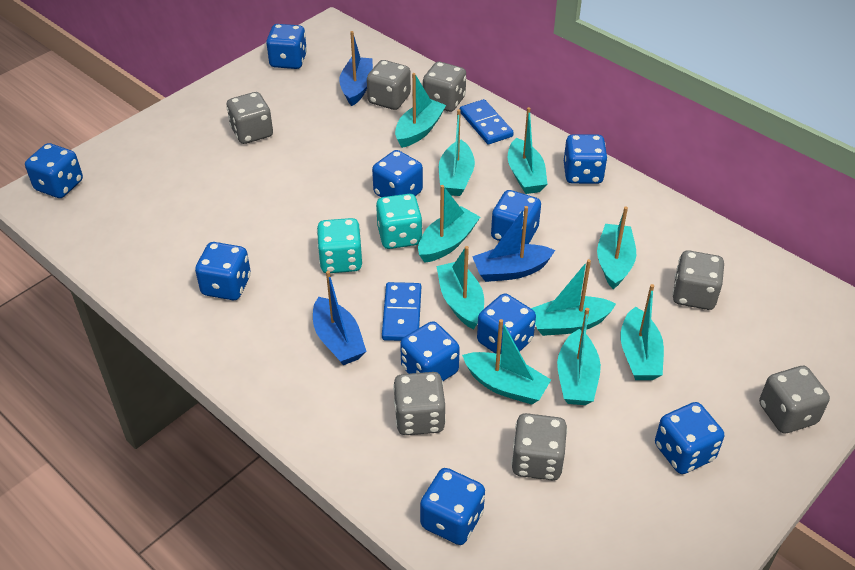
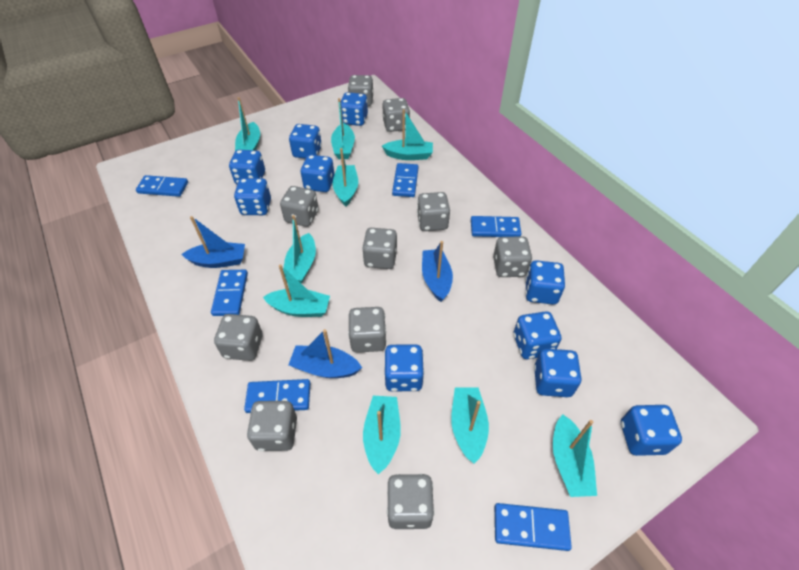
blue domino: 2 -> 6
grey dice: 7 -> 10
turquoise boat: 10 -> 9
turquoise dice: 2 -> 0

